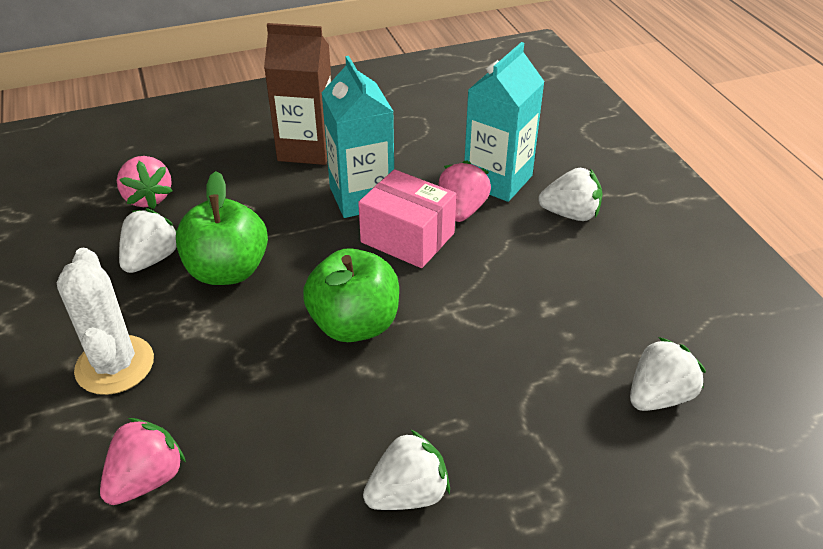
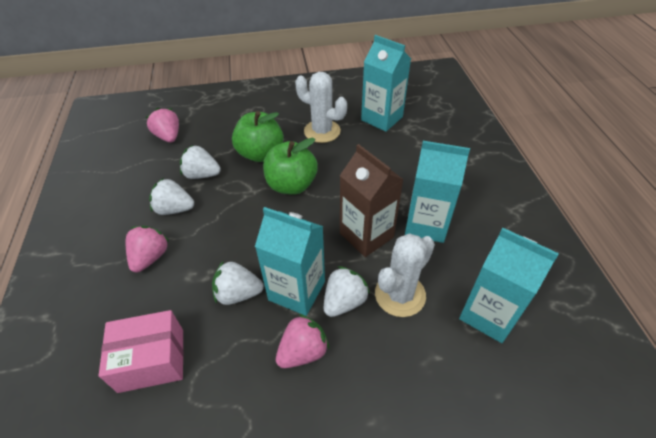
turquoise carton: 2 -> 4
white cactus: 1 -> 2

